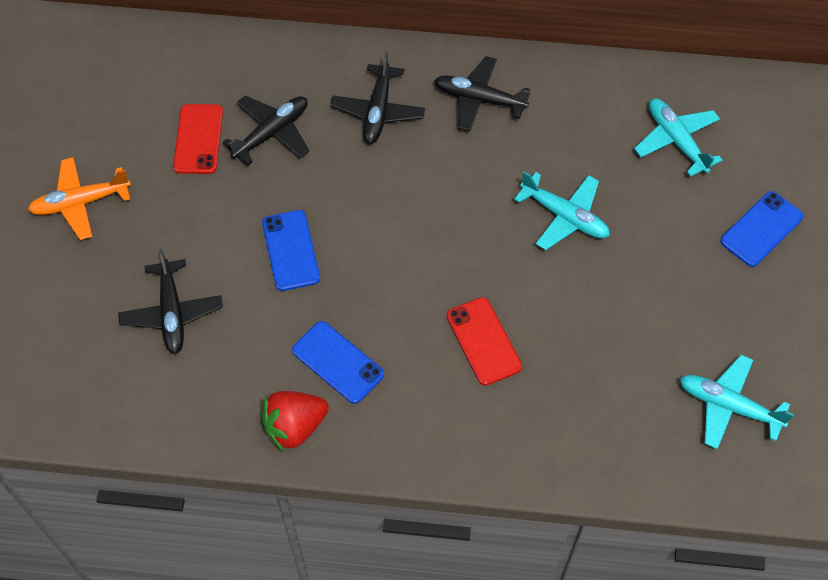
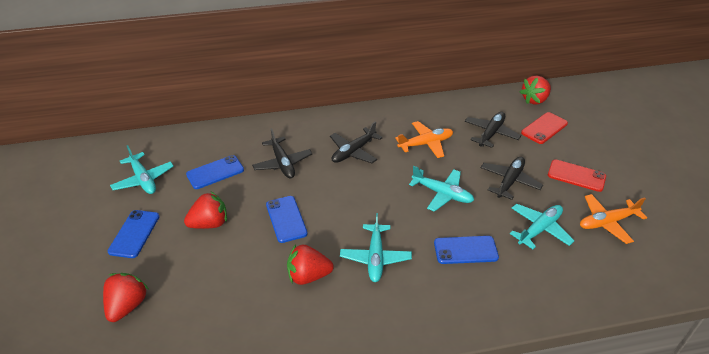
blue phone: 3 -> 4
orange plane: 1 -> 2
red strawberry: 1 -> 4
turquoise plane: 3 -> 4

